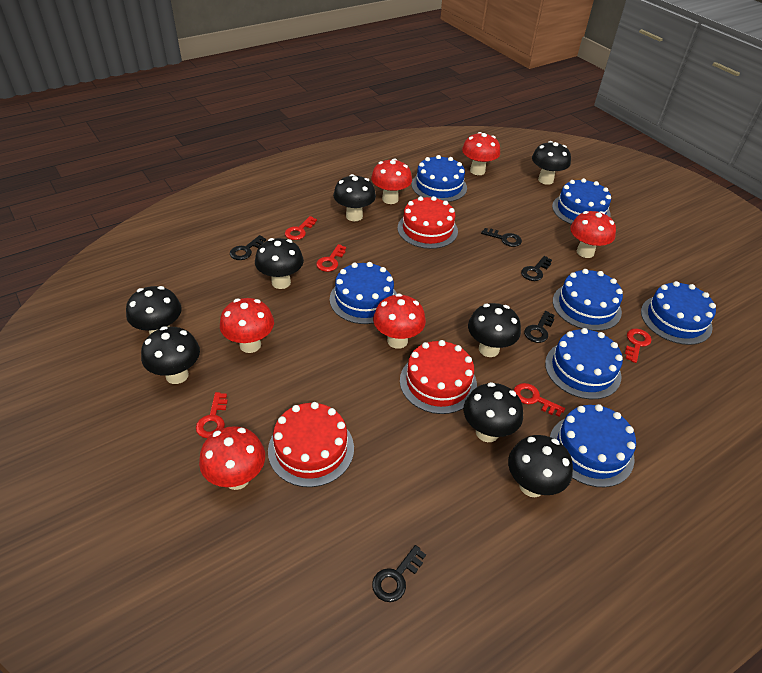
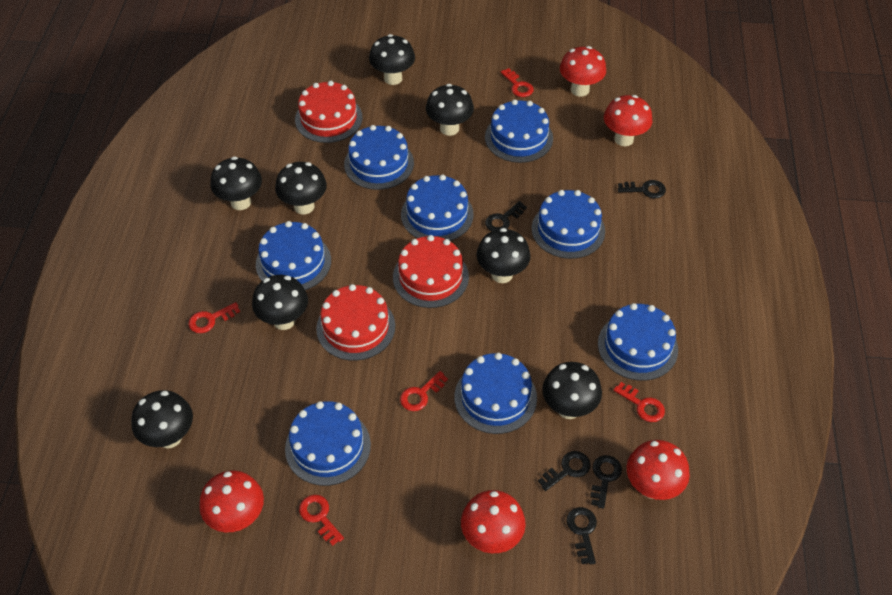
blue cake: 7 -> 8
red mushroom: 6 -> 5

